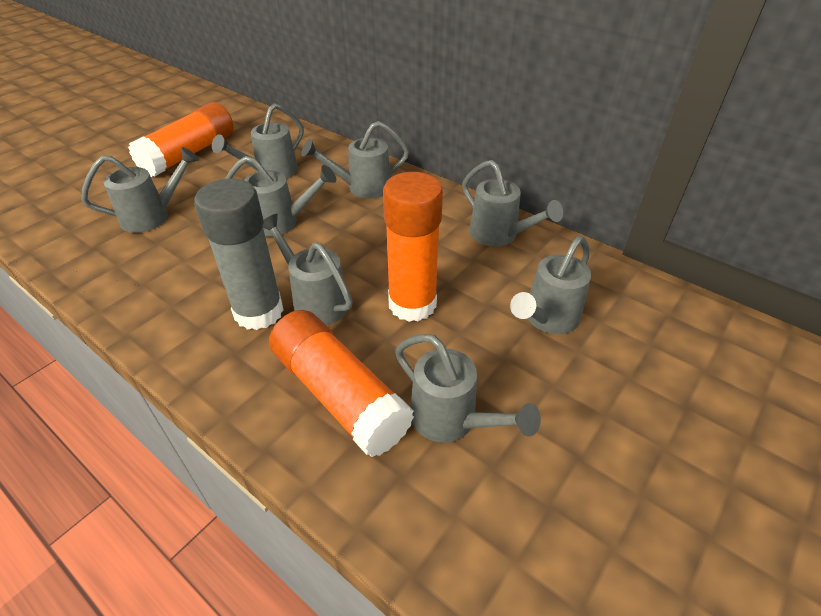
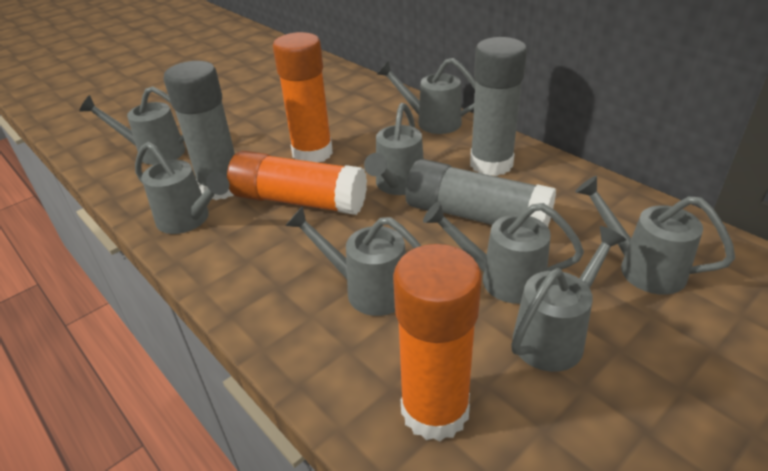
grey glue stick: 1 -> 3

